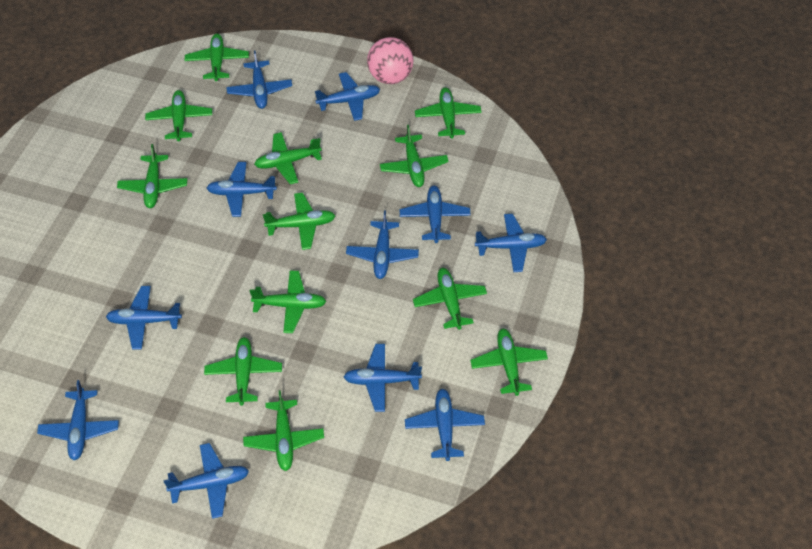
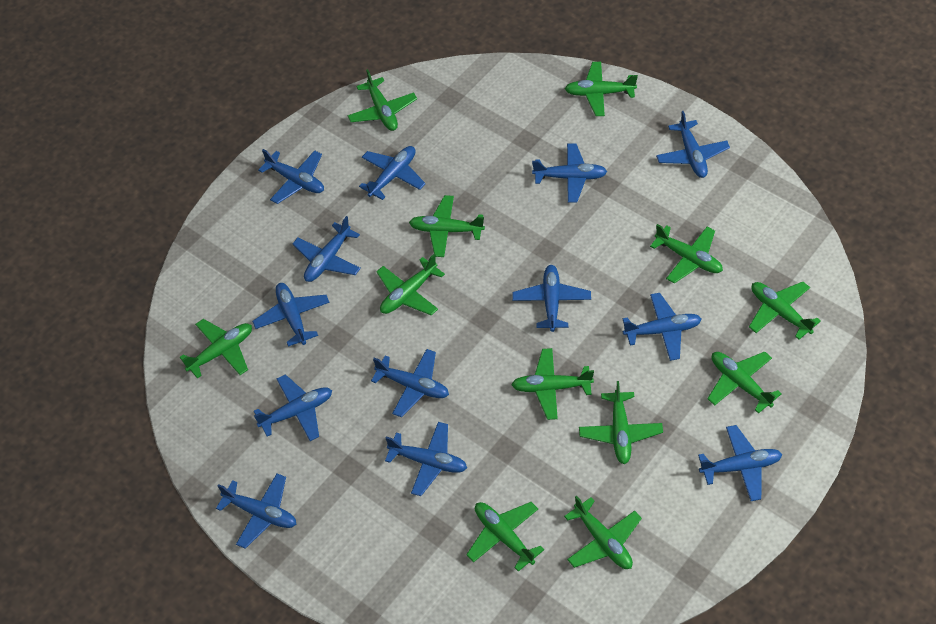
blue plane: 11 -> 13
pink ball: 1 -> 0

